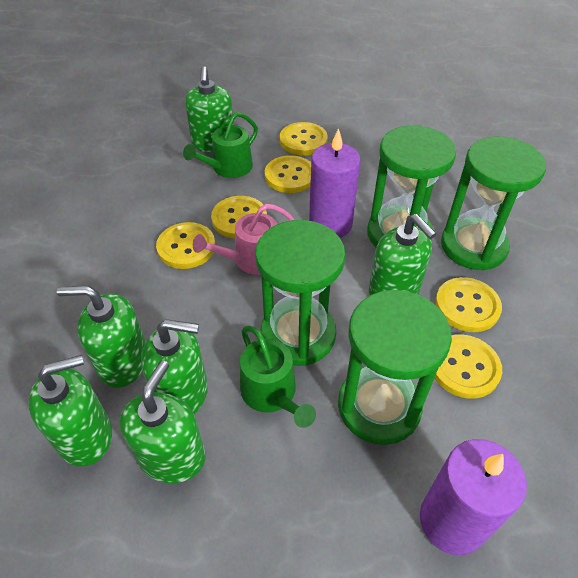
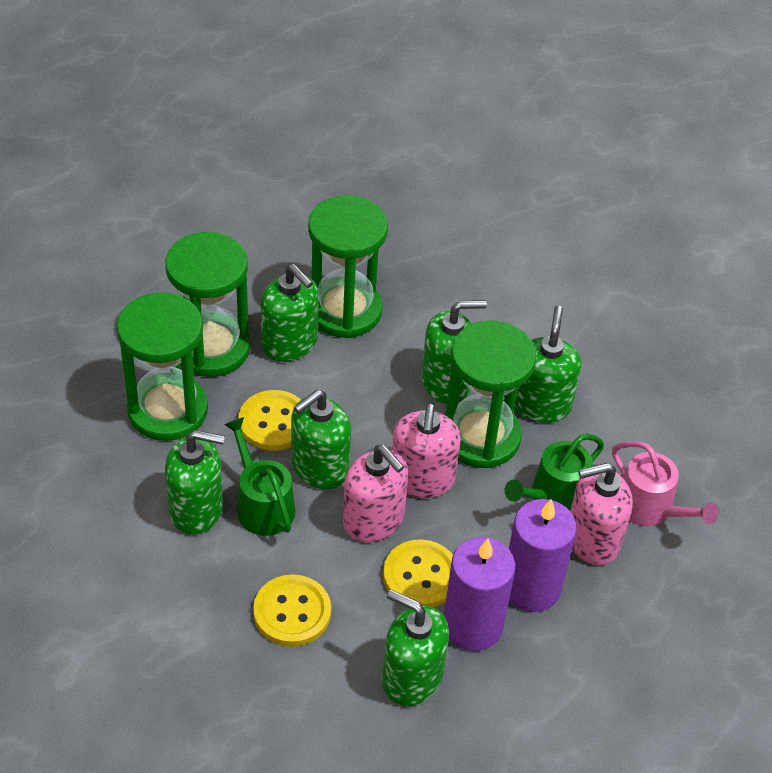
pink soap dispenser: 0 -> 3
yellow button: 6 -> 3

